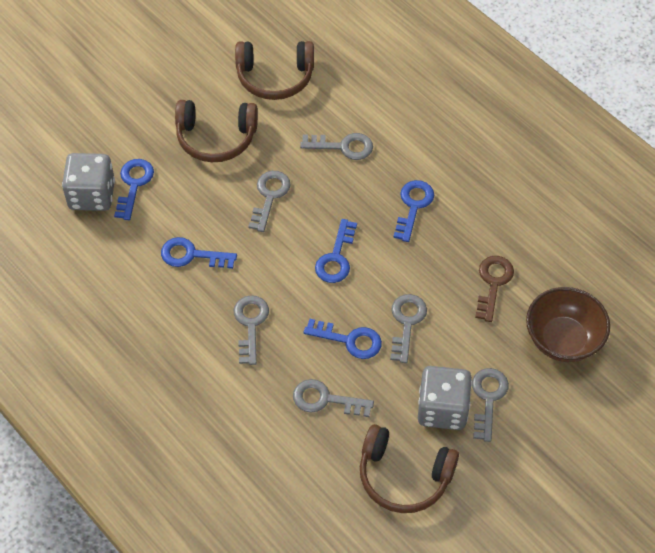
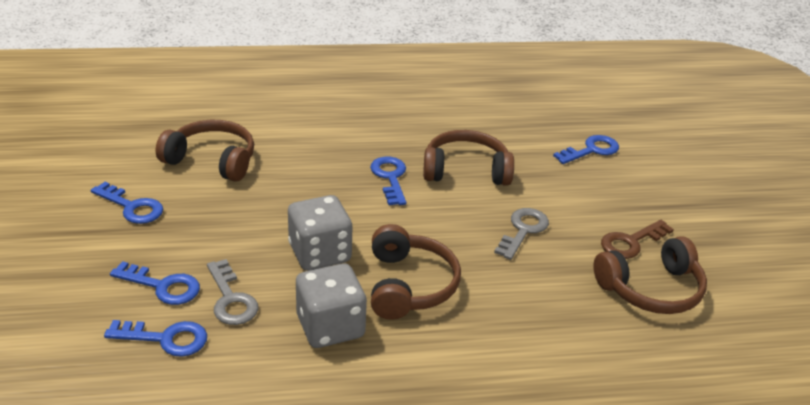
brown bowl: 1 -> 0
brown headphones: 3 -> 4
grey key: 6 -> 2

